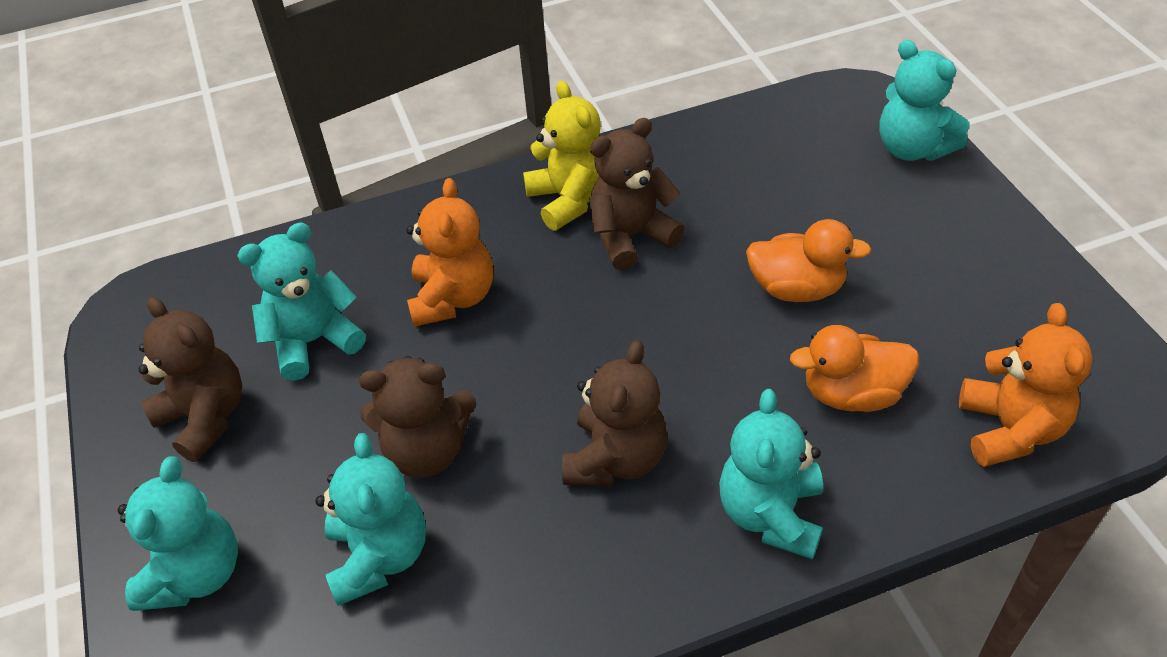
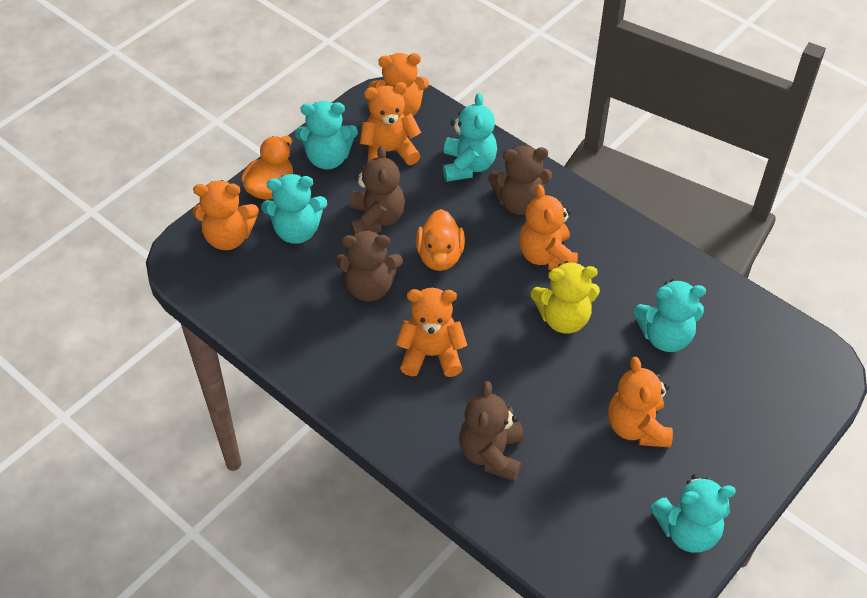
orange teddy bear: 2 -> 6

